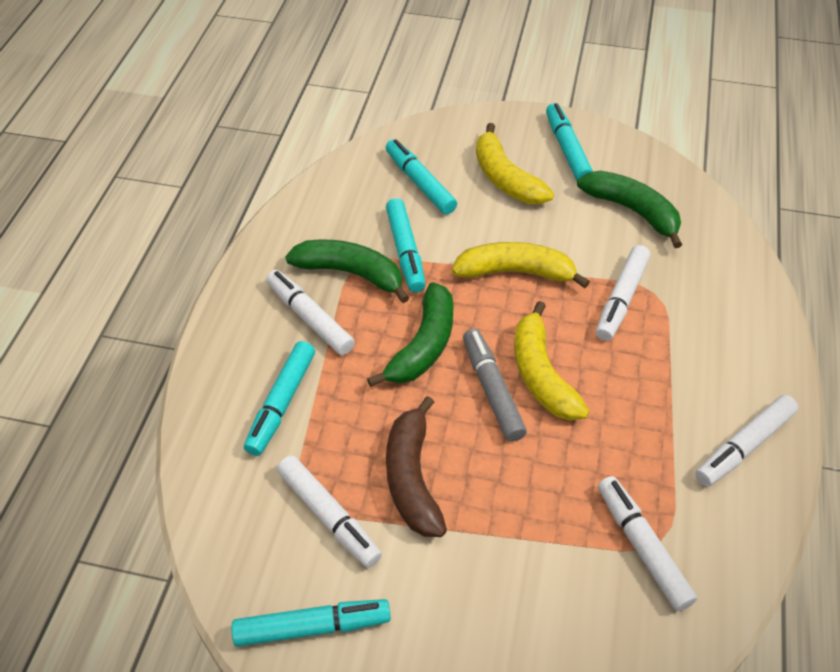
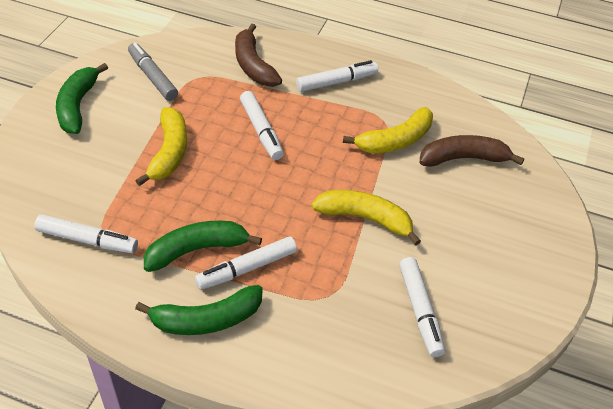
brown banana: 1 -> 2
turquoise marker: 5 -> 0

